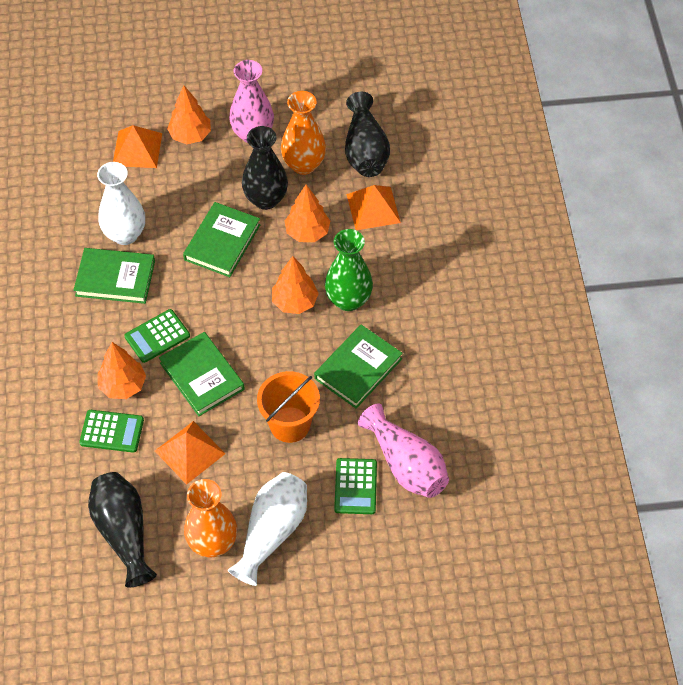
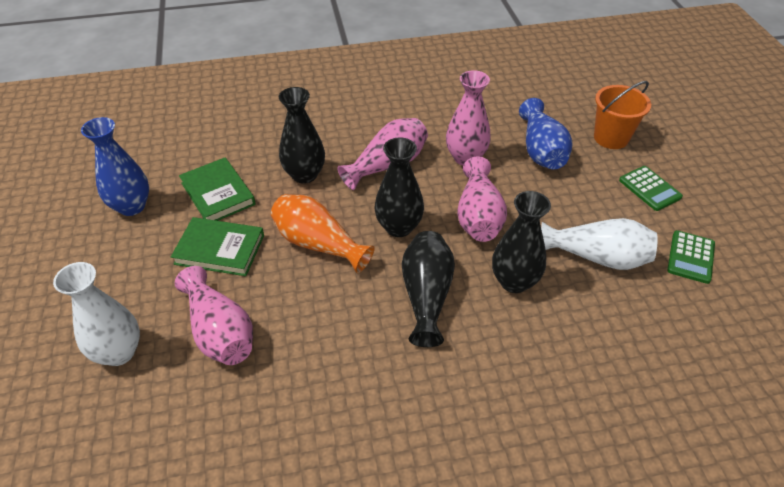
black vase: 3 -> 4
blue vase: 0 -> 2
green book: 4 -> 2
green calculator: 3 -> 2
green vase: 1 -> 0
orange pyramid: 3 -> 0
orange tree: 4 -> 0
orange vase: 2 -> 1
pink vase: 2 -> 4

